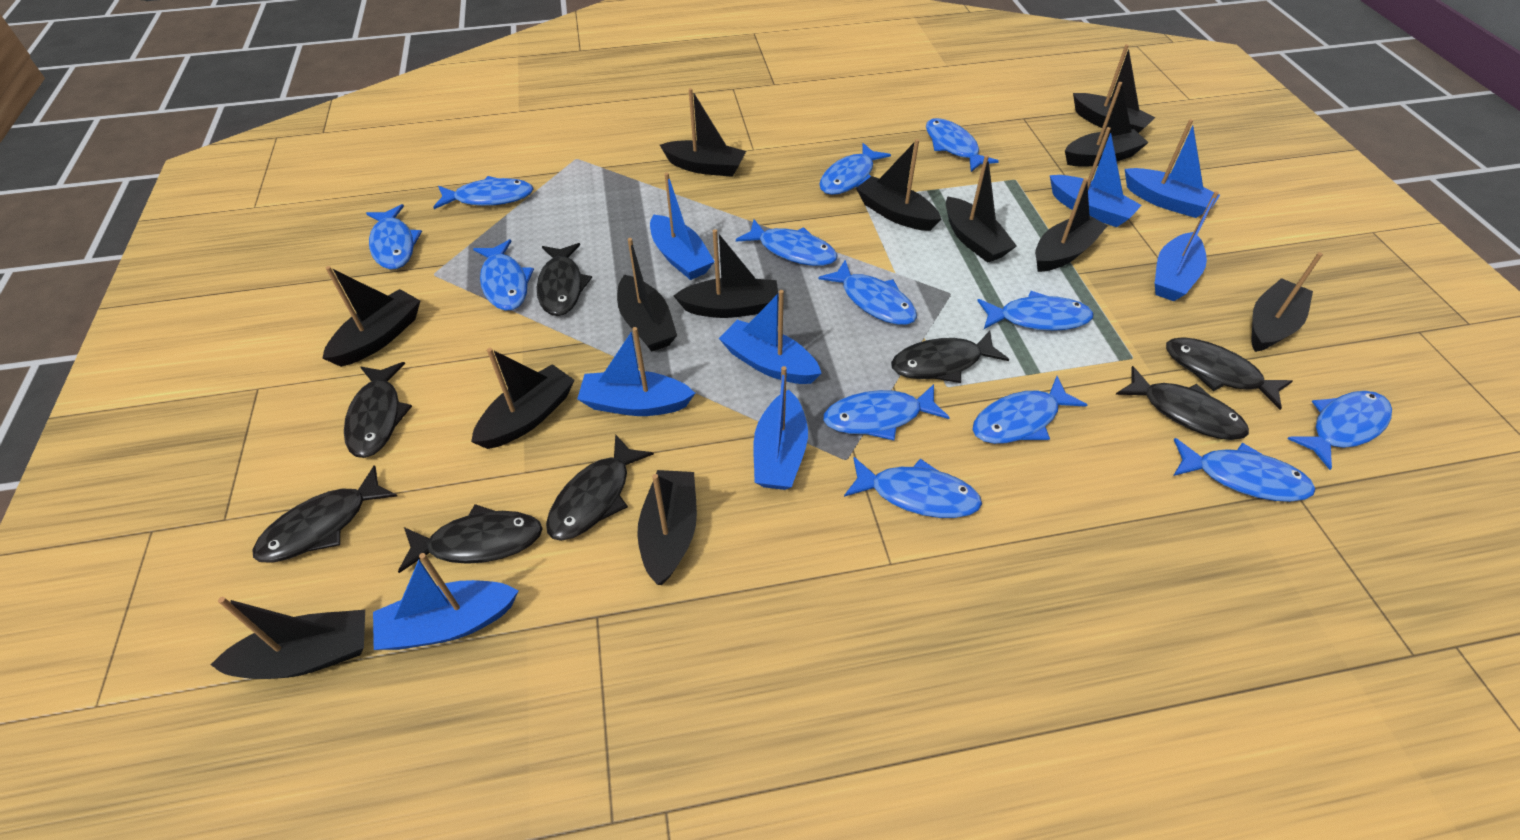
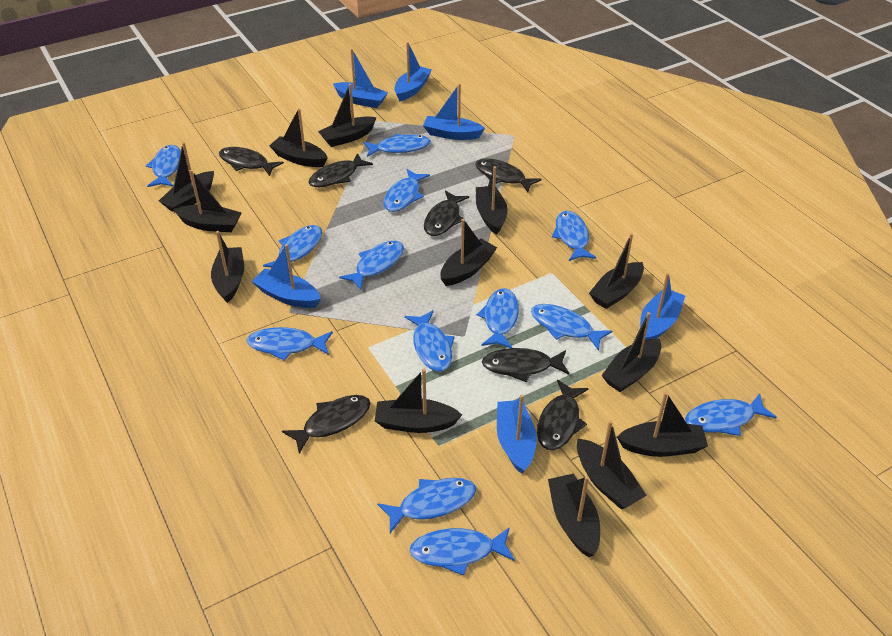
black fish: 8 -> 7
blue boat: 8 -> 6

